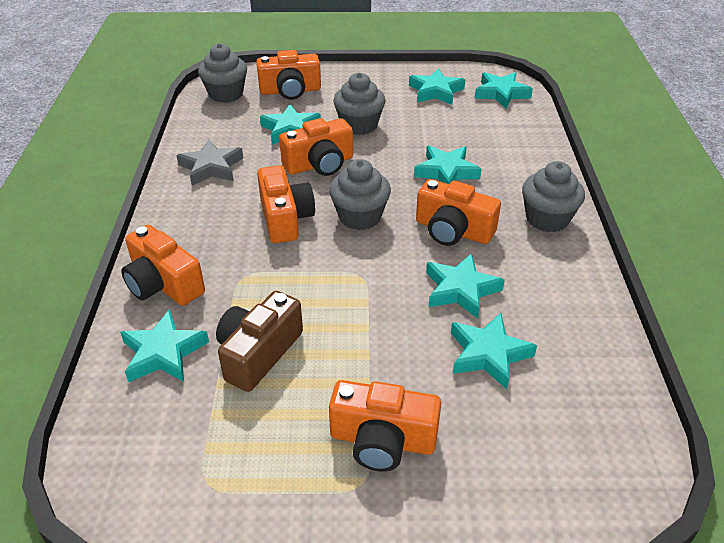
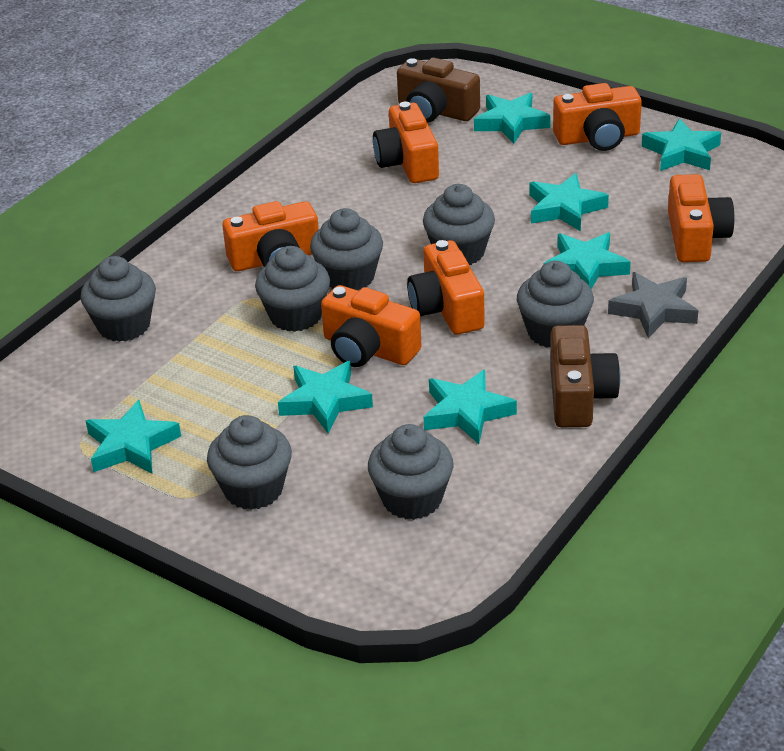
brown camera: 1 -> 2
grey cupcake: 4 -> 7

